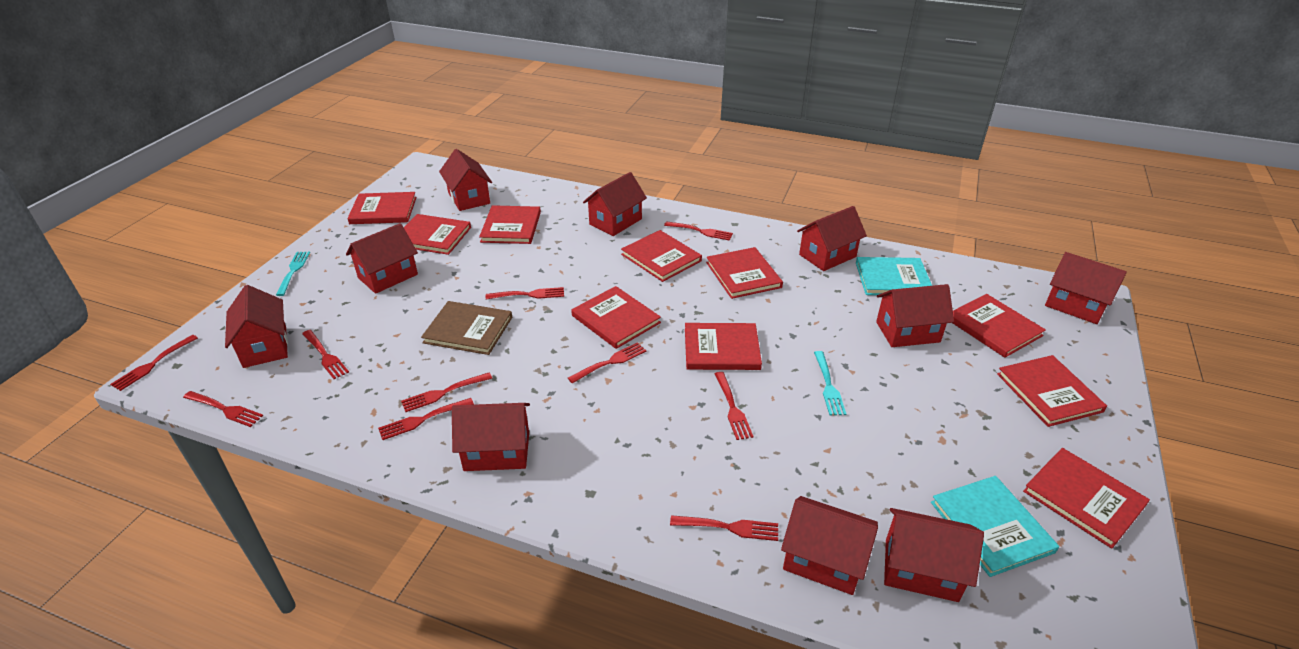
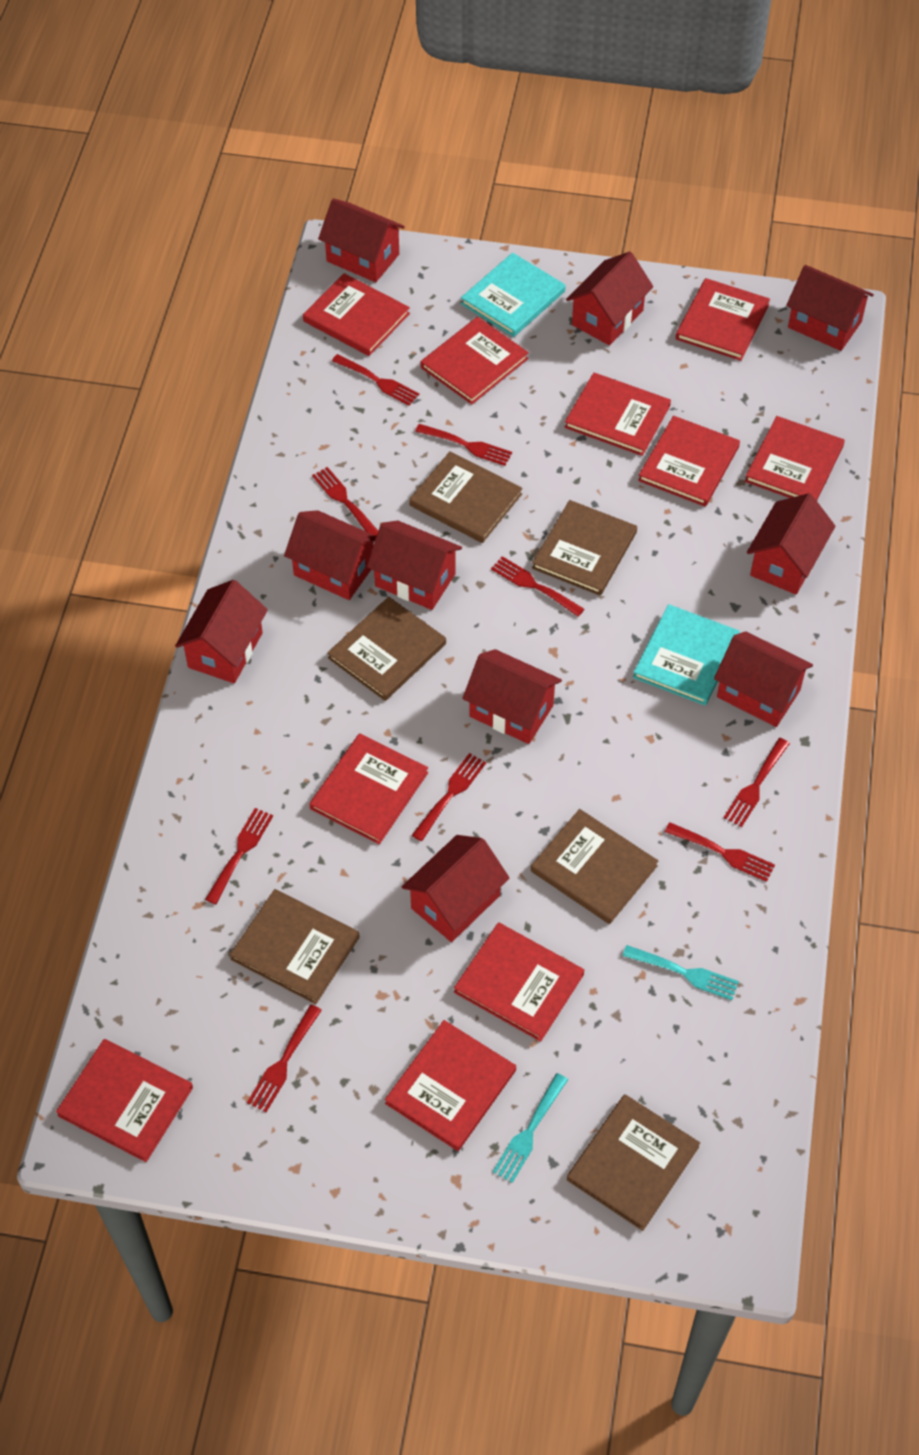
brown book: 1 -> 6
red fork: 10 -> 9

